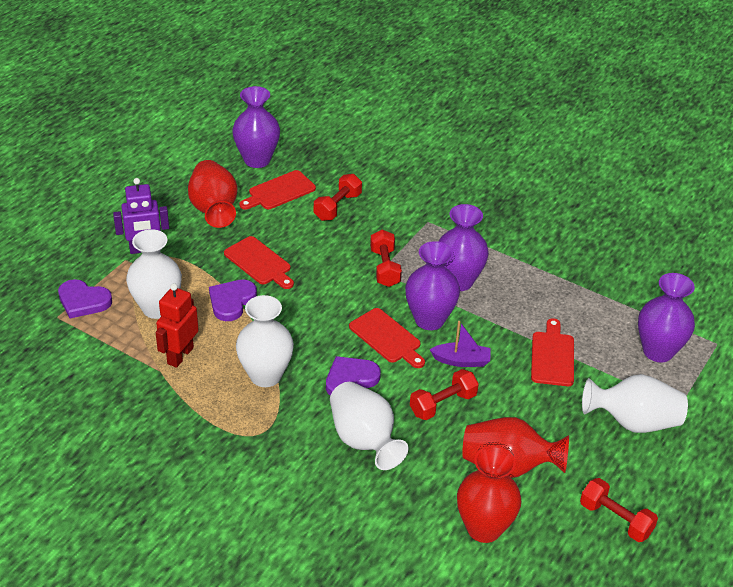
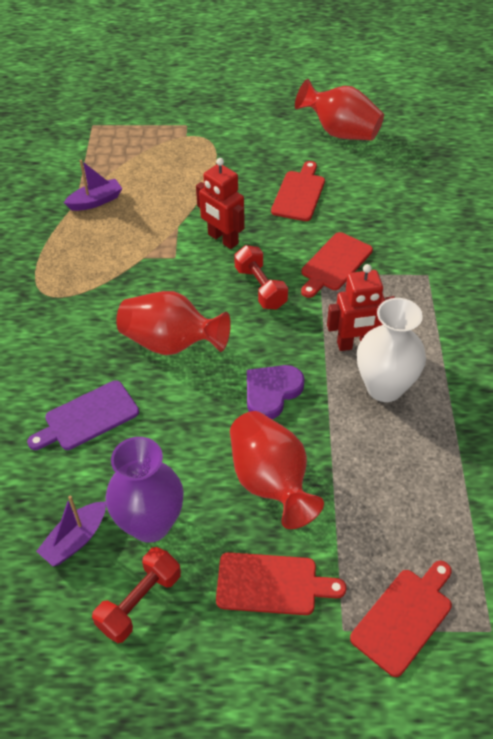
purple boat: 1 -> 2
purple cutting board: 0 -> 1
purple heart: 3 -> 1
purple robot: 1 -> 0
purple vase: 4 -> 1
red dumbbell: 4 -> 2
red robot: 1 -> 2
white vase: 4 -> 1

